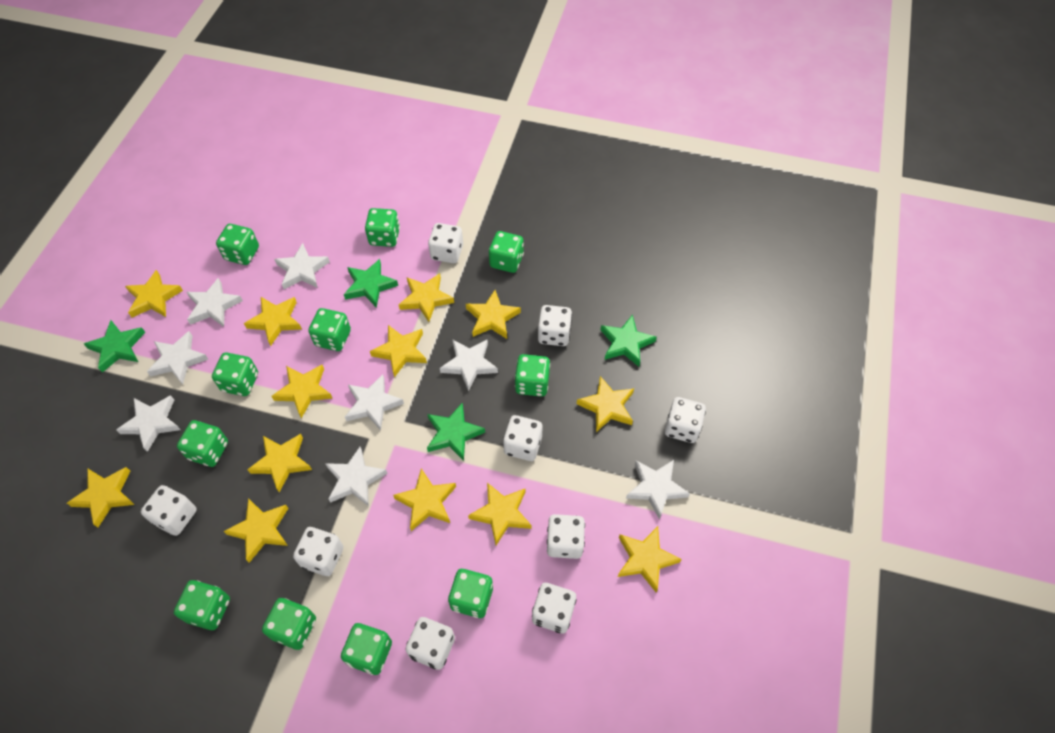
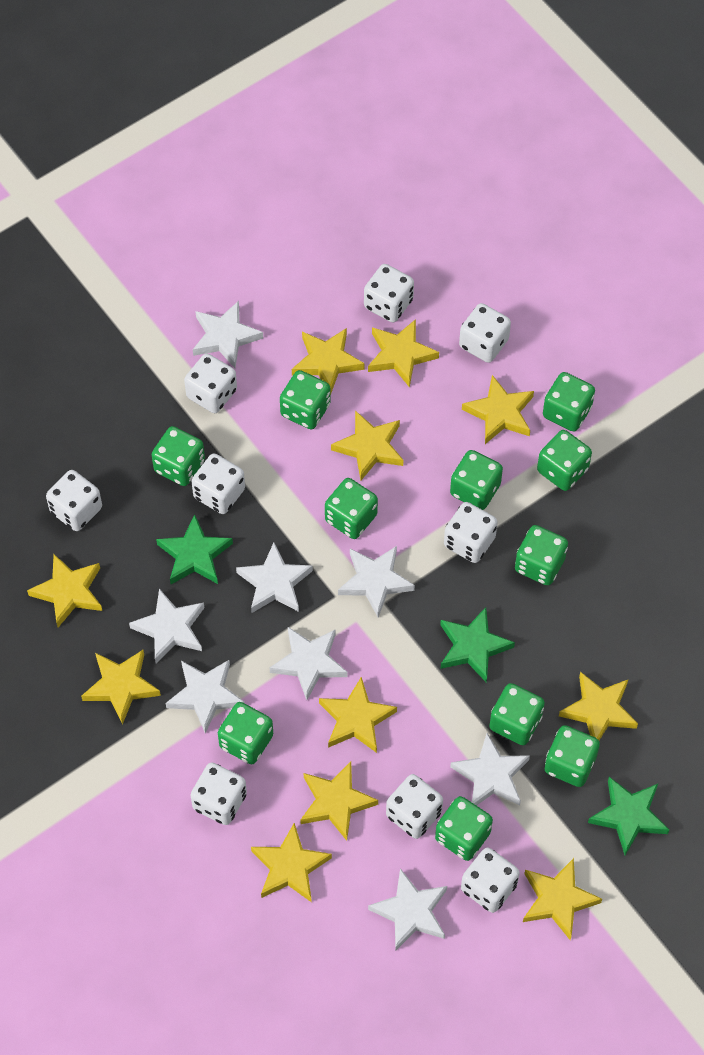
green star: 4 -> 3
yellow star: 13 -> 11

